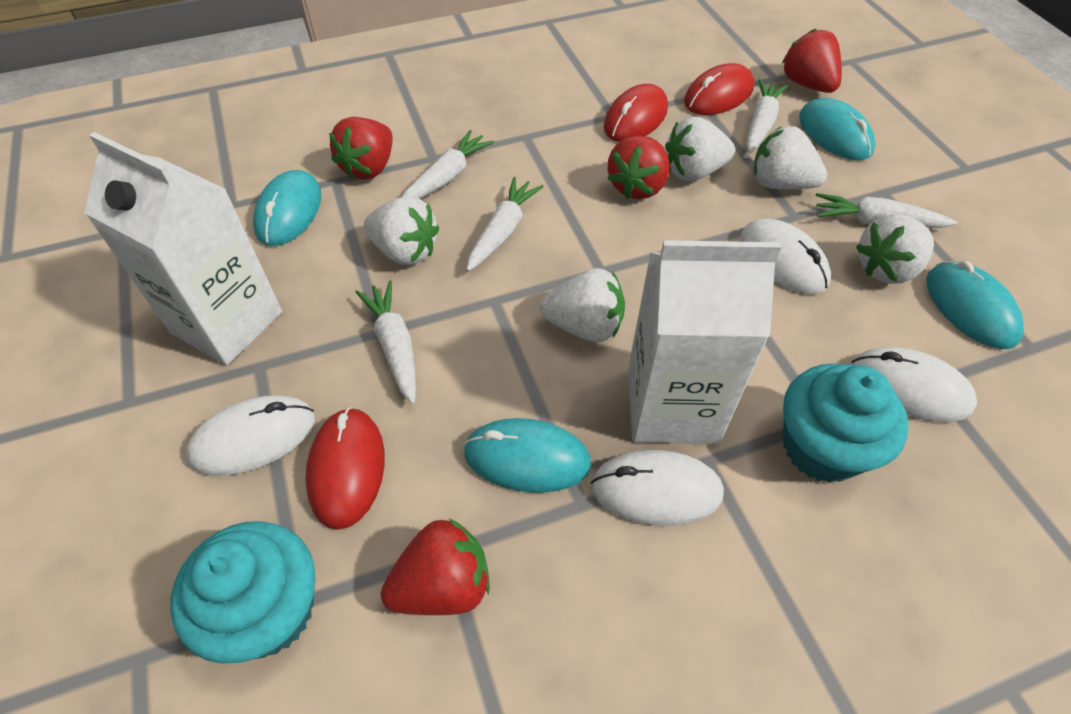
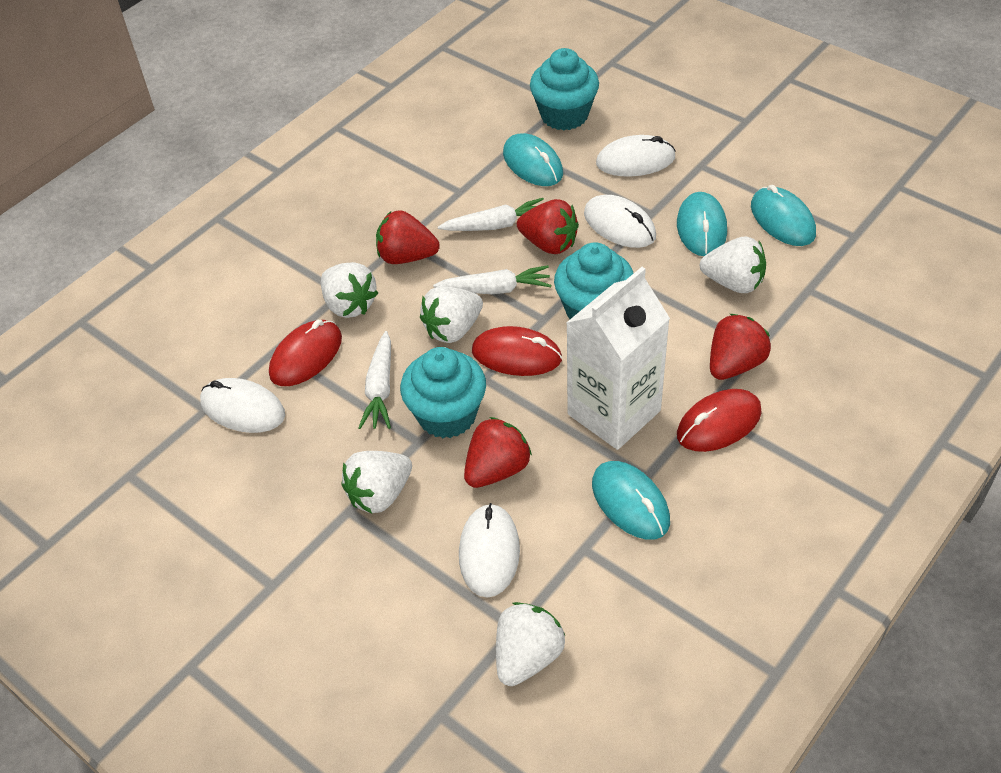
turquoise cupcake: 2 -> 3
white carrot: 5 -> 3
white carton: 2 -> 1

